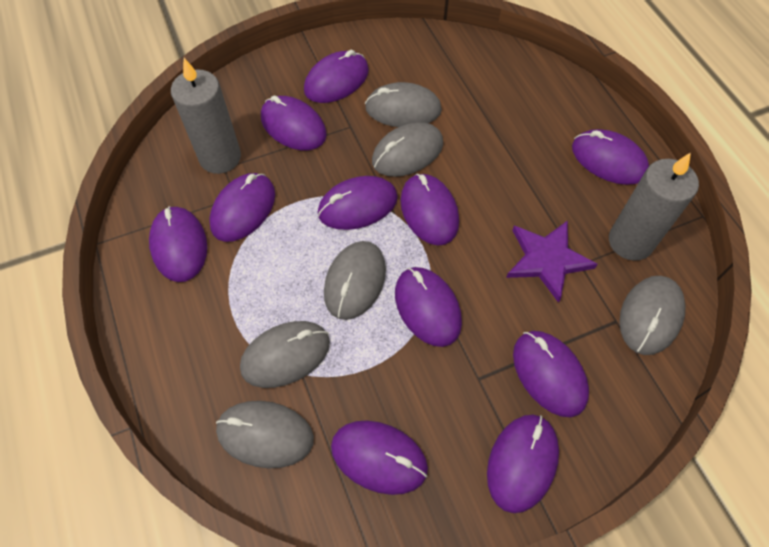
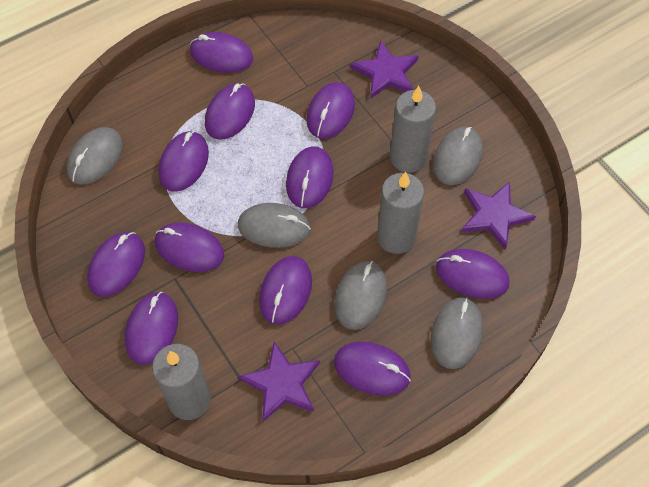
grey candle: 2 -> 3
grey mouse: 6 -> 5
purple star: 1 -> 3

